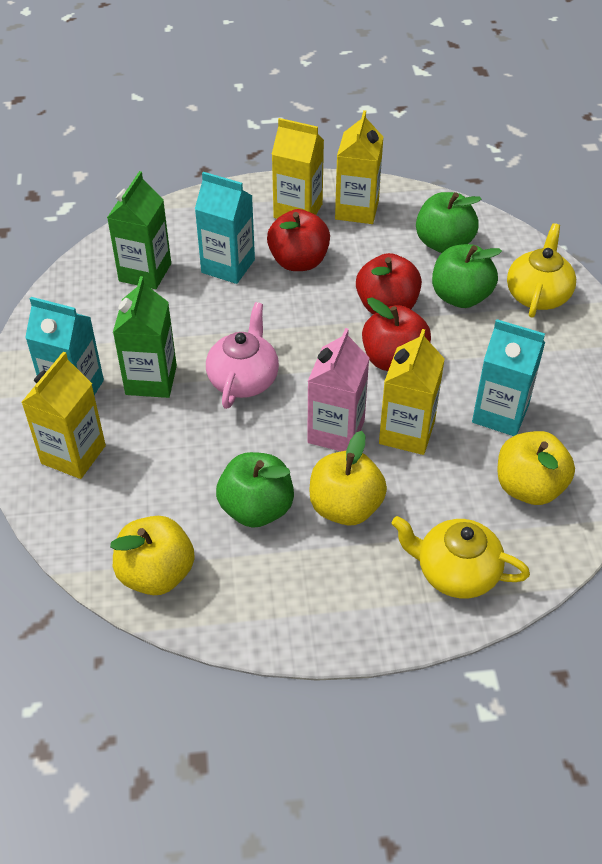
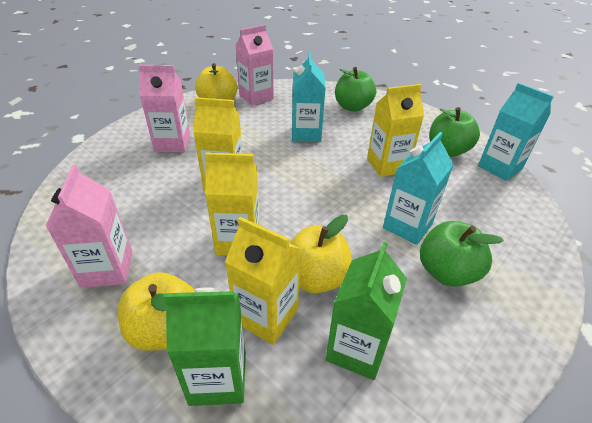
pink carton: 1 -> 3
pink teapot: 1 -> 0
red apple: 3 -> 0
yellow teapot: 2 -> 0

